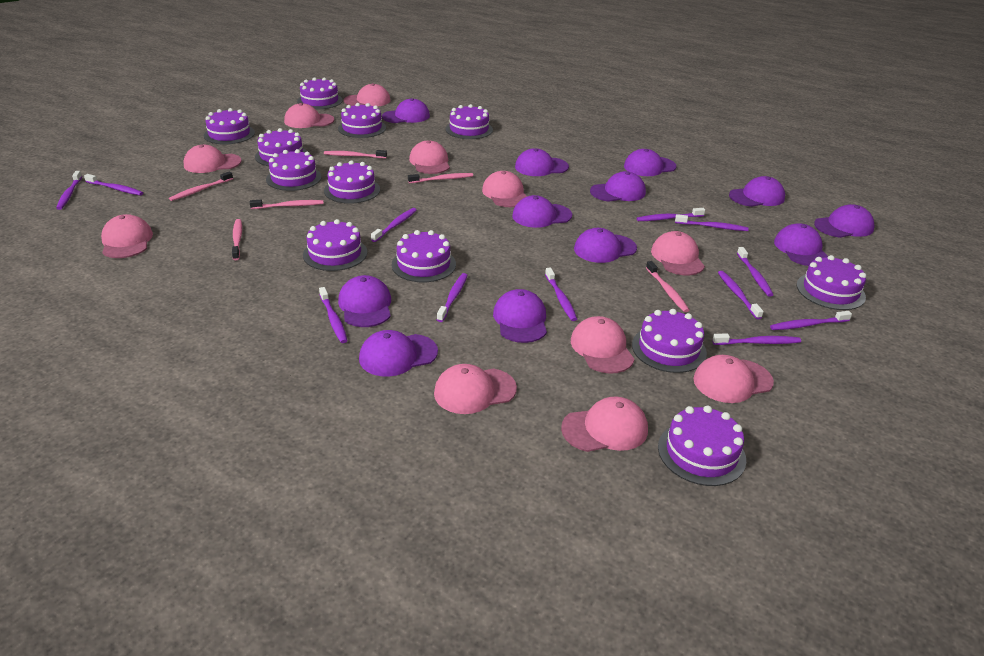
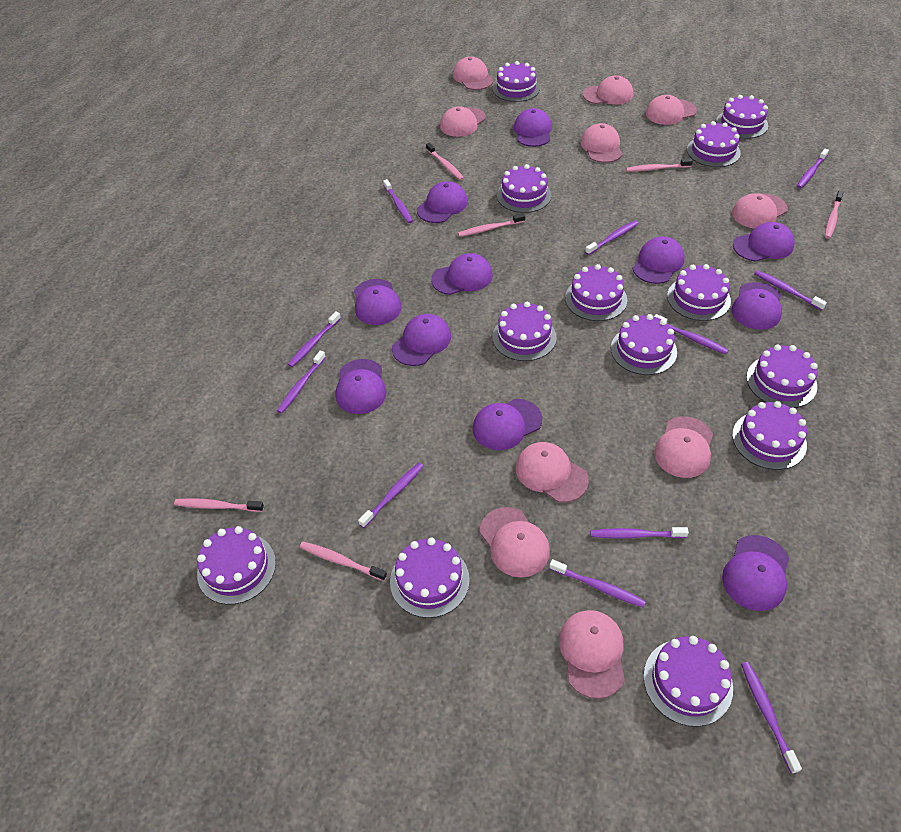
pink cap: 11 -> 10
purple cake: 12 -> 13
purple cap: 12 -> 11
purple toothbrush: 12 -> 11

